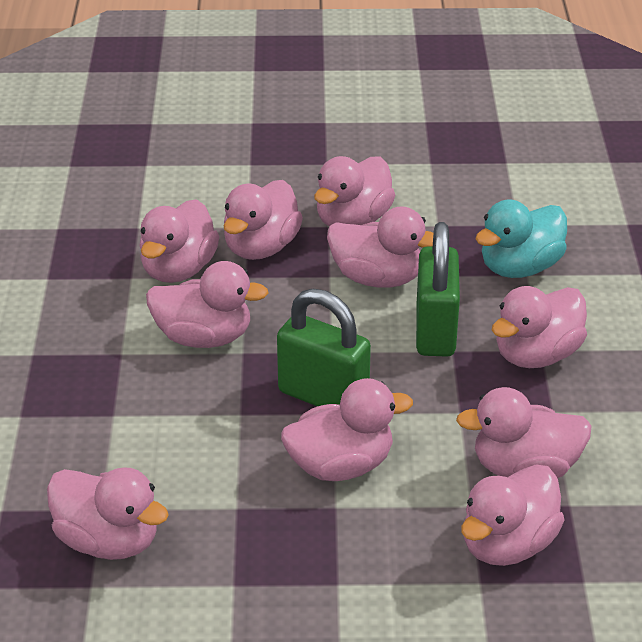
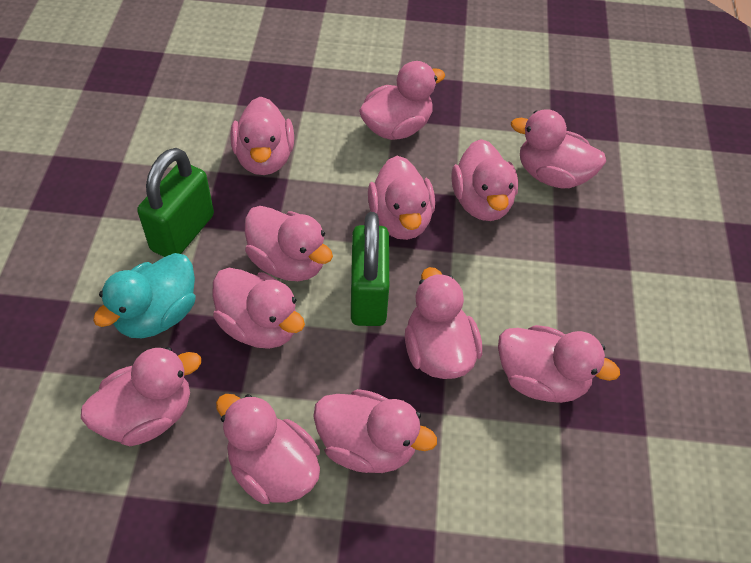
pink duck: 10 -> 12

